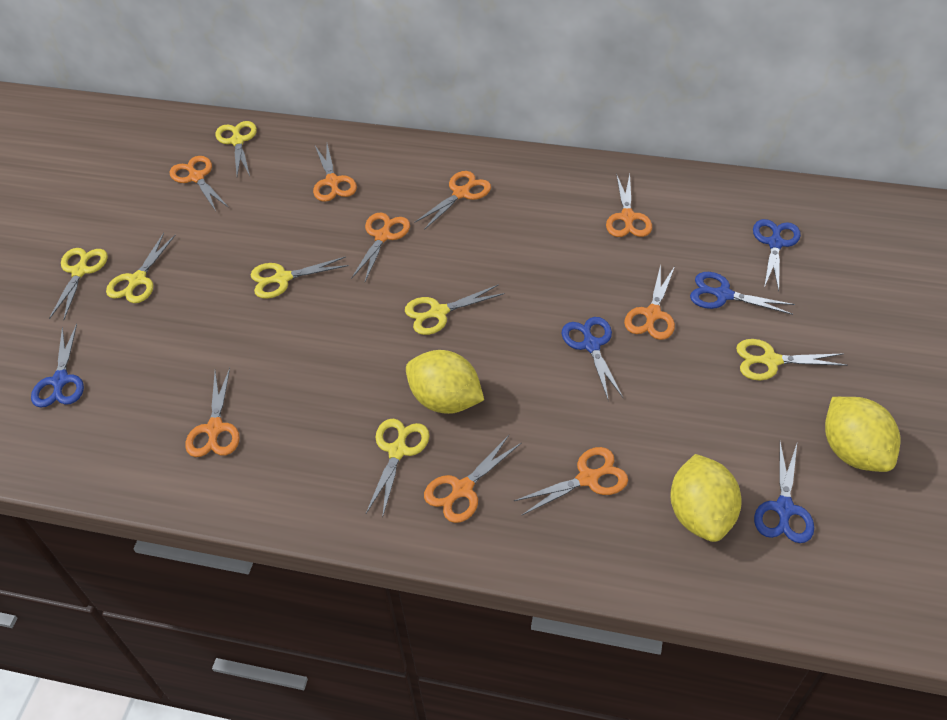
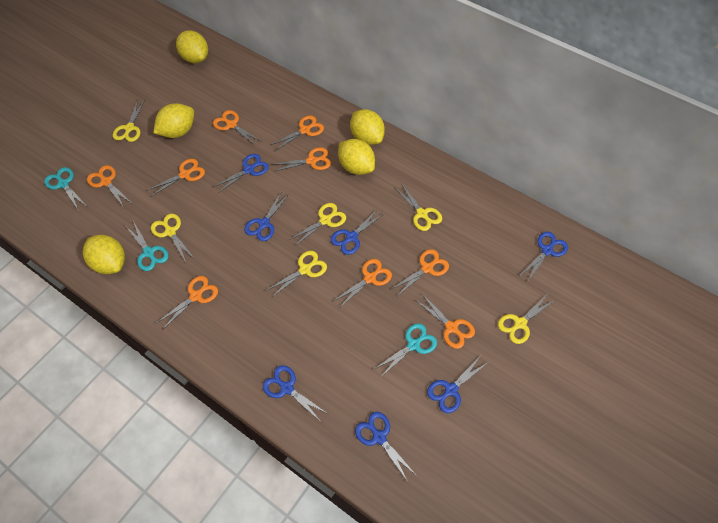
blue scissors: 5 -> 7
turquoise scissors: 0 -> 3
yellow lemon: 3 -> 5
yellow scissors: 7 -> 6

